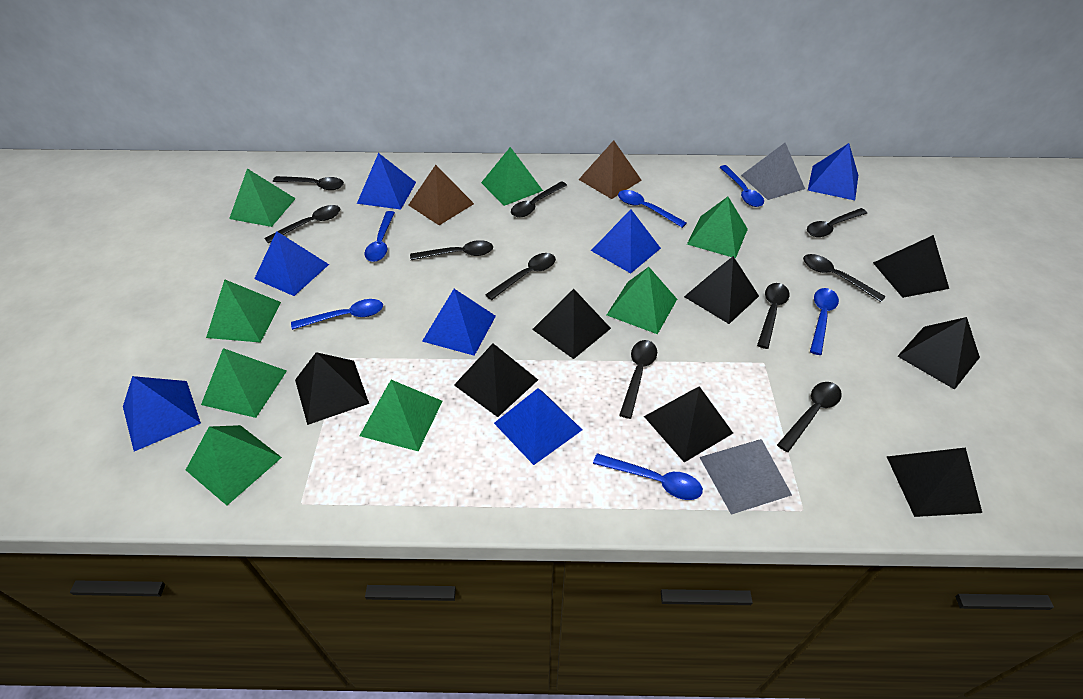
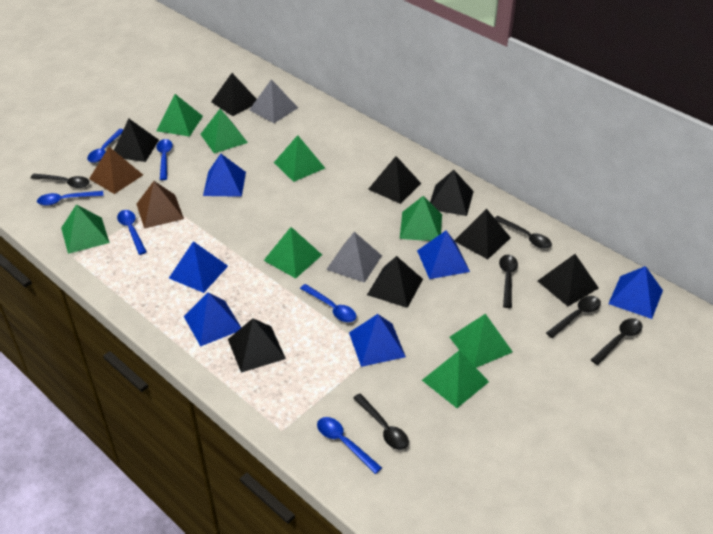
black spoon: 10 -> 6
blue pyramid: 7 -> 6

